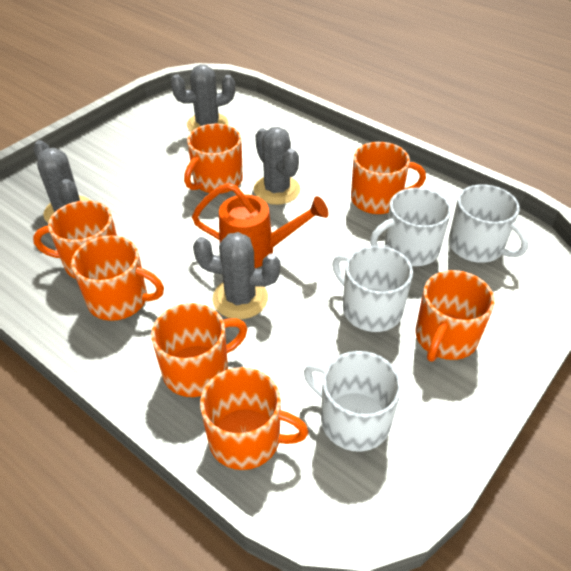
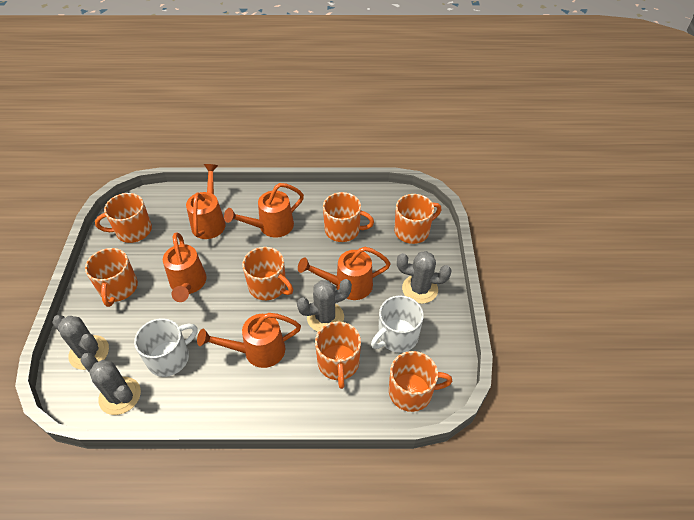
orange watering can: 1 -> 5
white mug: 4 -> 2

